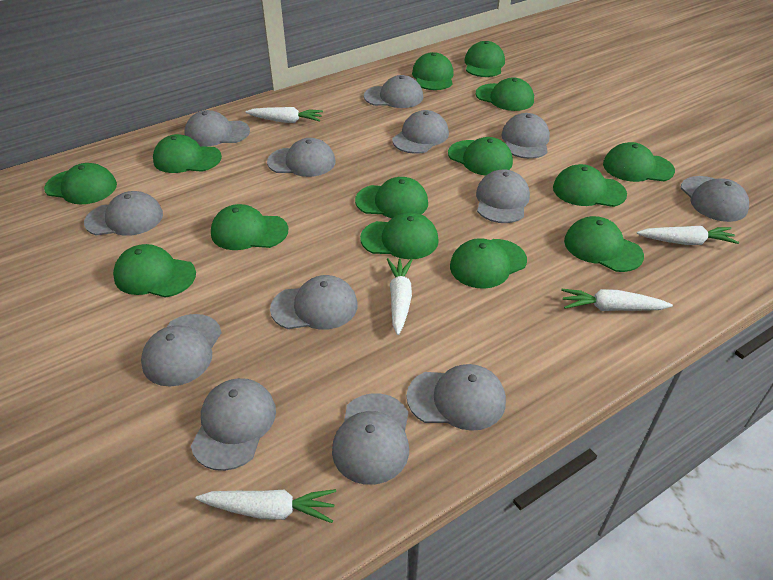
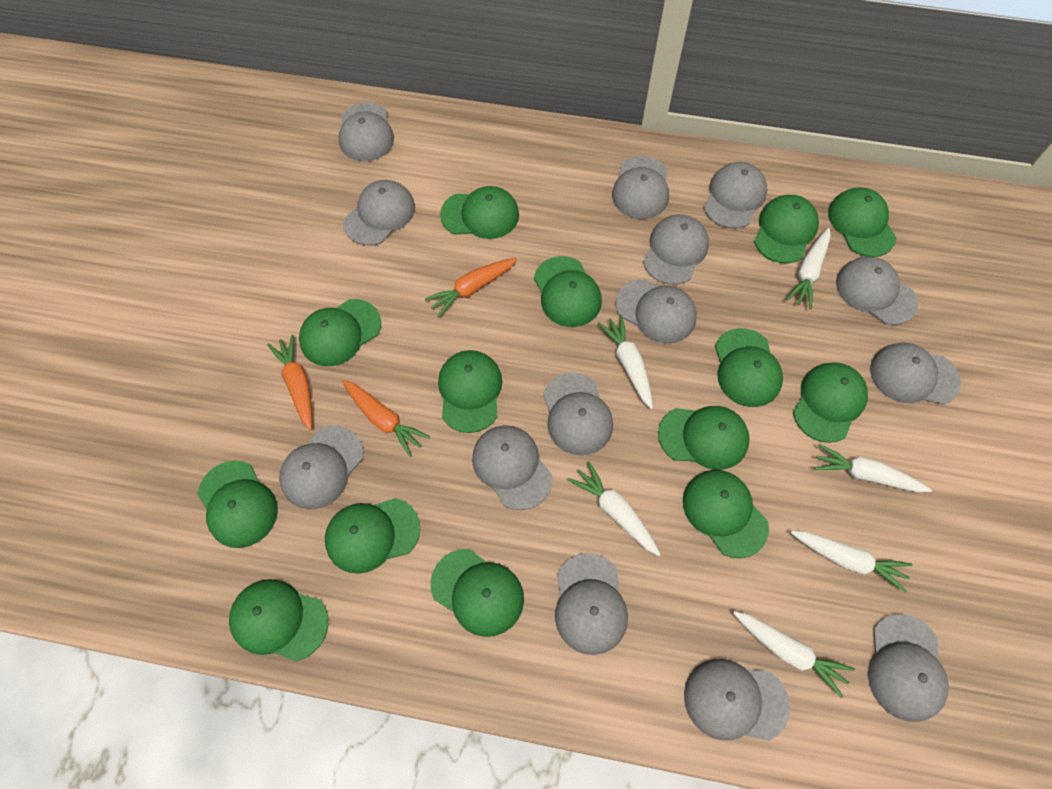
grey cap: 13 -> 14
orange carrot: 0 -> 3
white carrot: 5 -> 6

